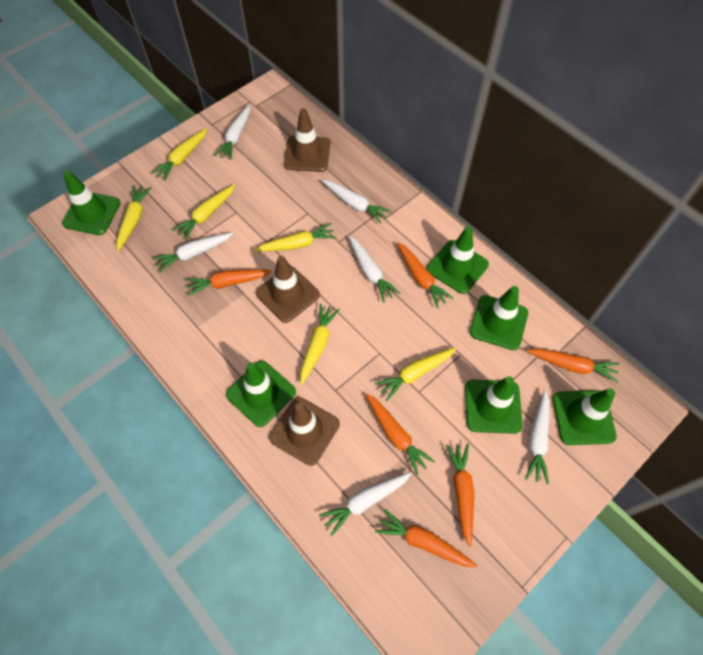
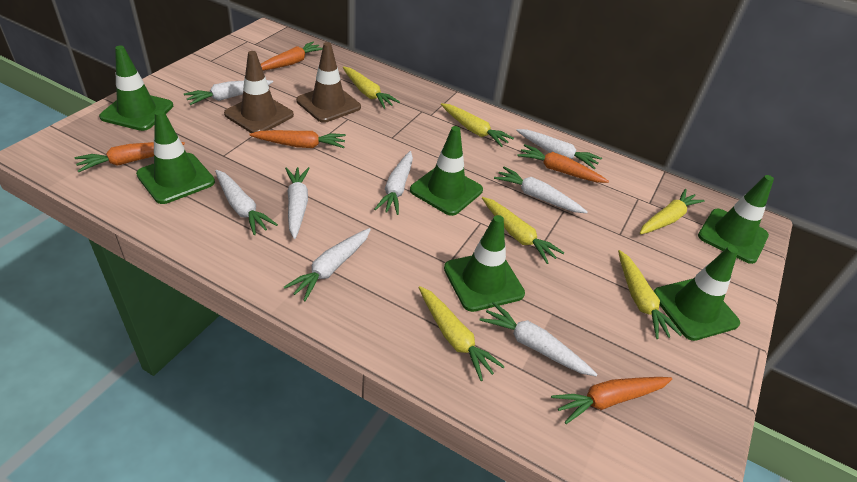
brown traffic cone: 3 -> 2
orange carrot: 6 -> 5
white carrot: 6 -> 8

